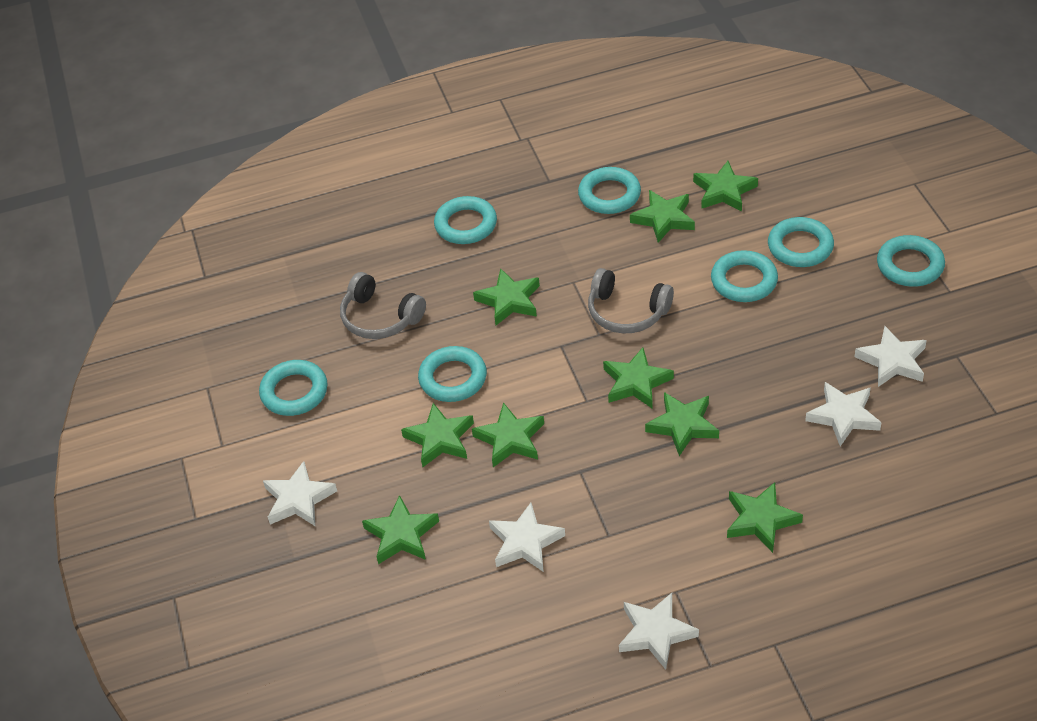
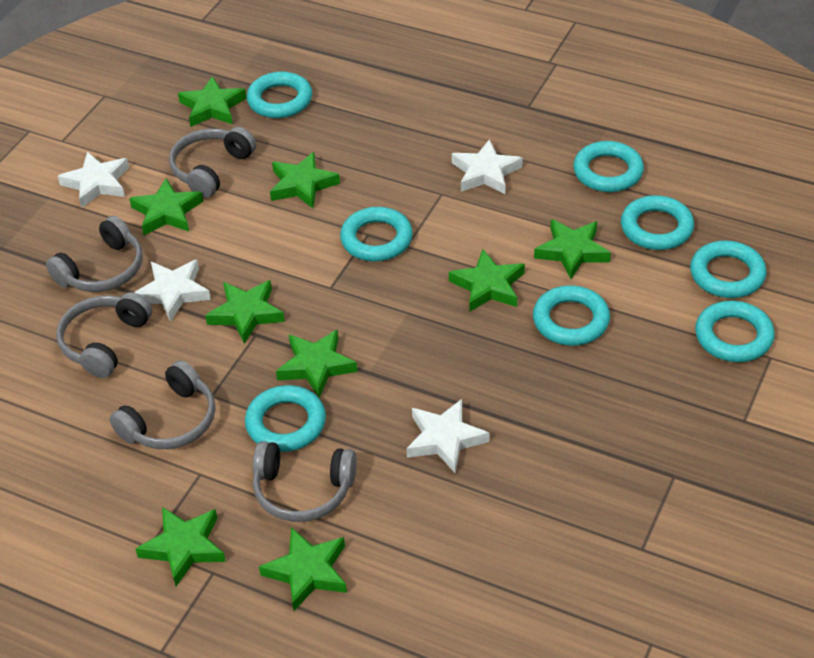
grey headphones: 2 -> 5
turquoise ring: 7 -> 8
white star: 5 -> 4

